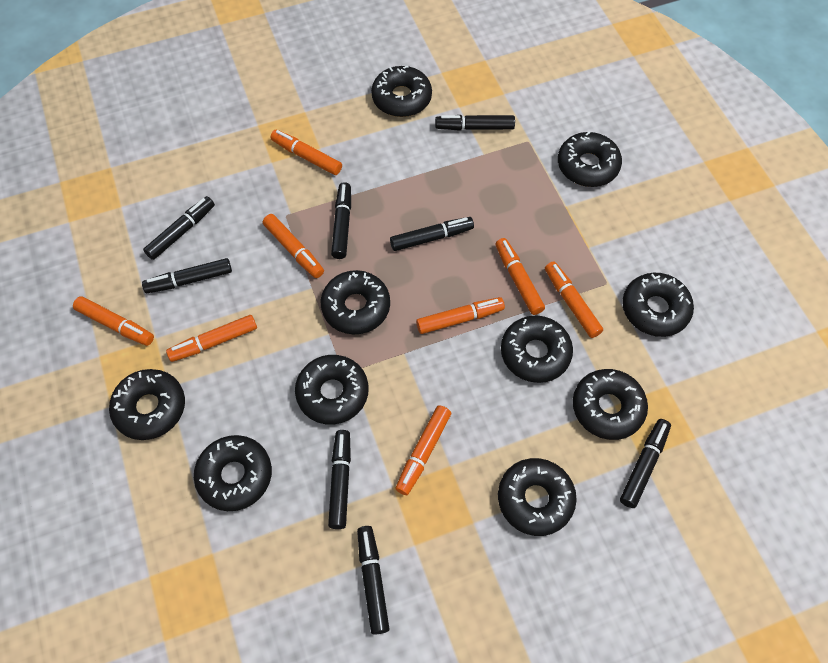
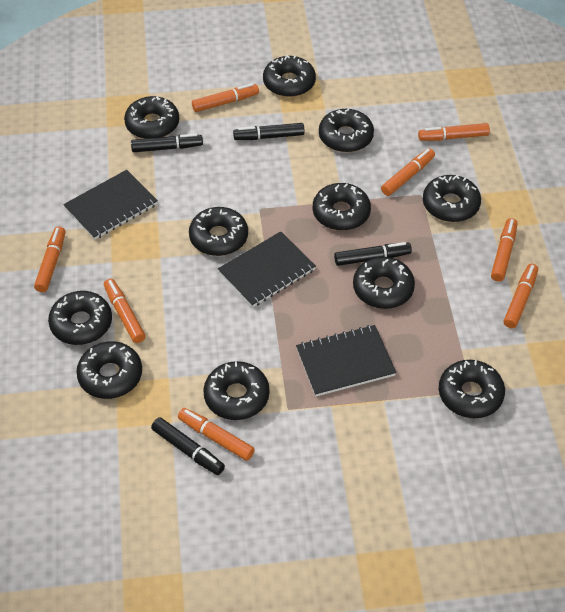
black donut: 10 -> 11
black marker: 8 -> 4
black notebook: 0 -> 3

